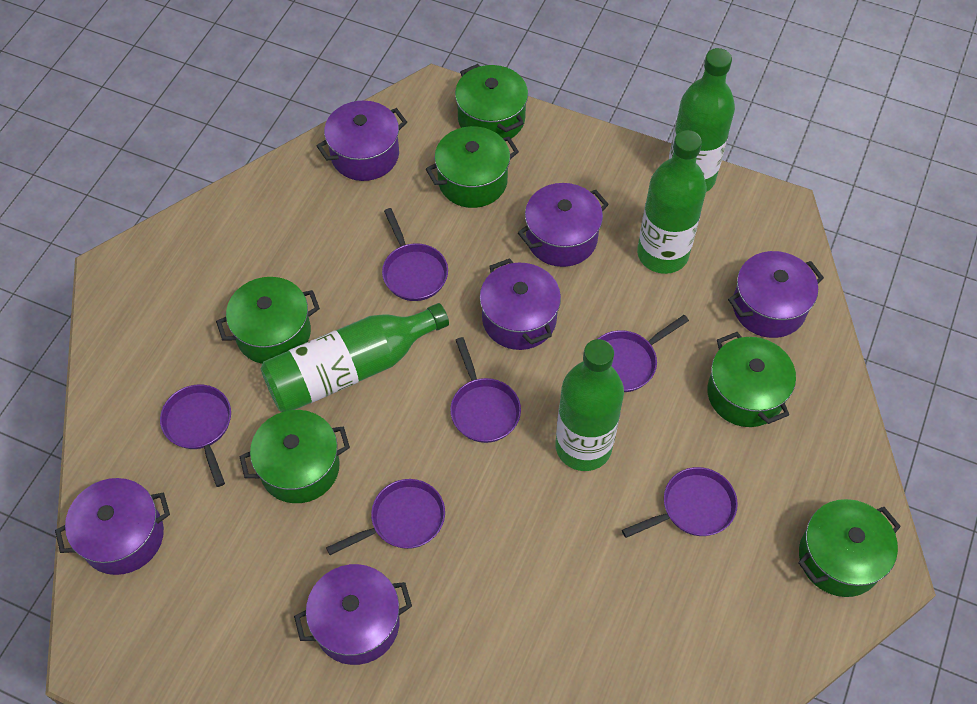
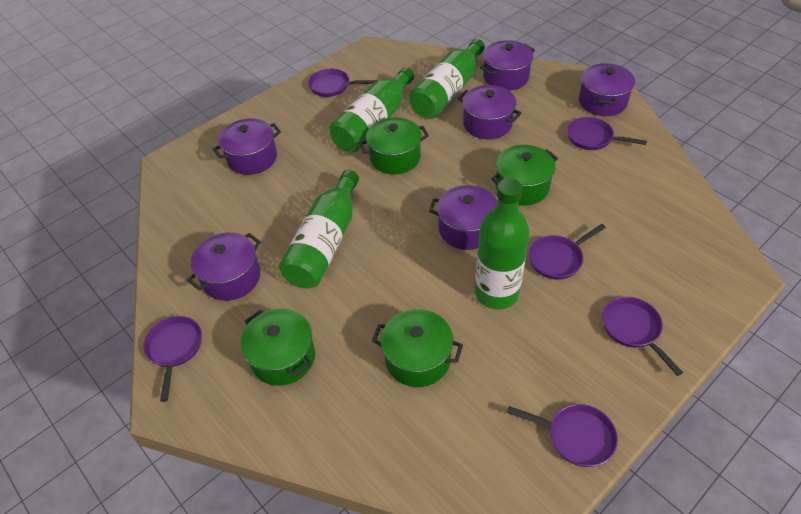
green pot: 6 -> 4

